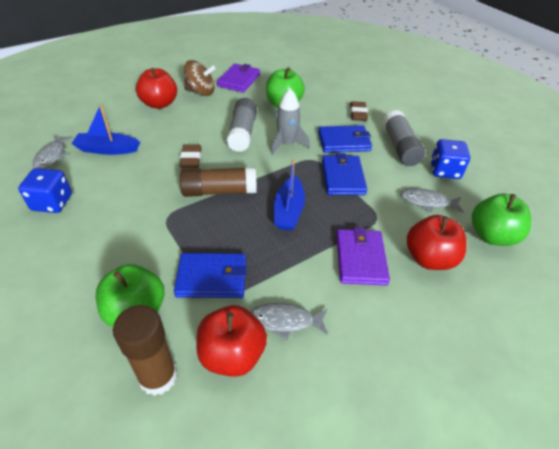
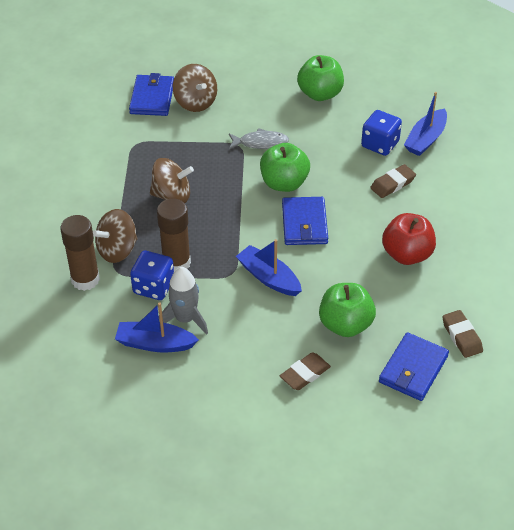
blue boat: 2 -> 3
brown eraser: 2 -> 3
brown spinning top: 1 -> 3
grey fish: 3 -> 1
grey glue stick: 2 -> 0
purple wallet: 2 -> 0
red apple: 3 -> 1

